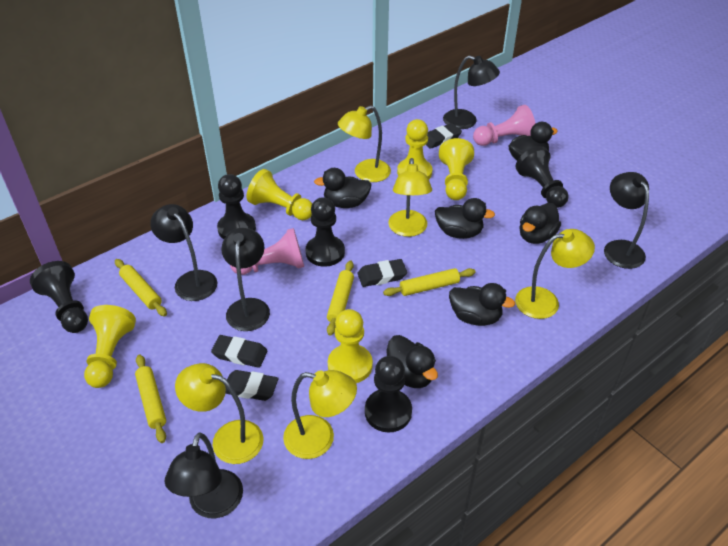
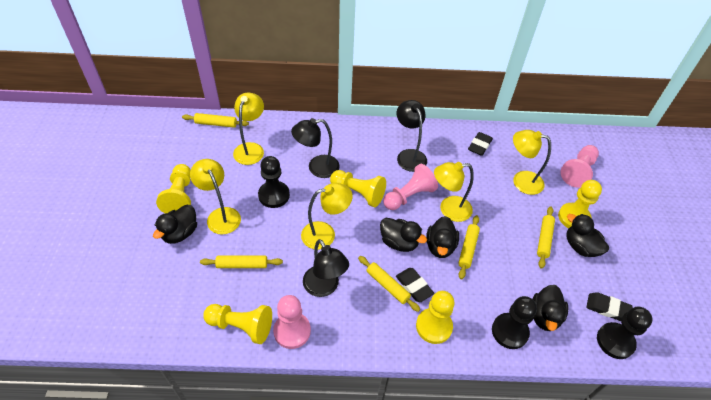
black duck: 6 -> 5
black eraser: 4 -> 3
black lamp: 5 -> 3
black pawn: 5 -> 3
pink pawn: 2 -> 3
yellow rolling pin: 4 -> 5

